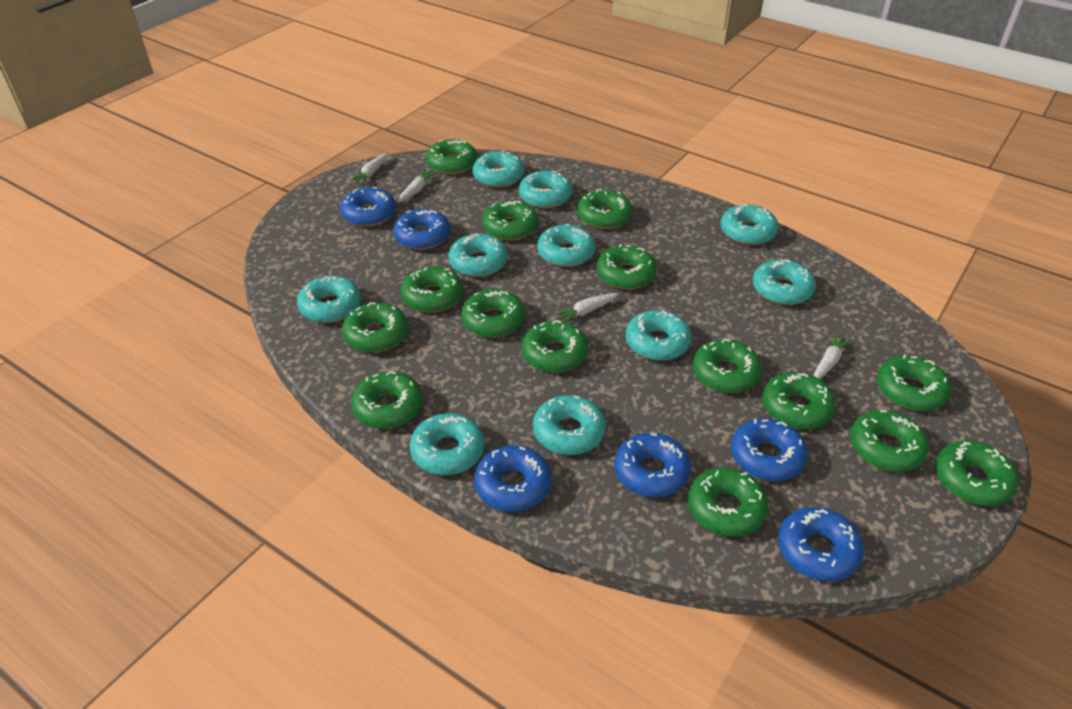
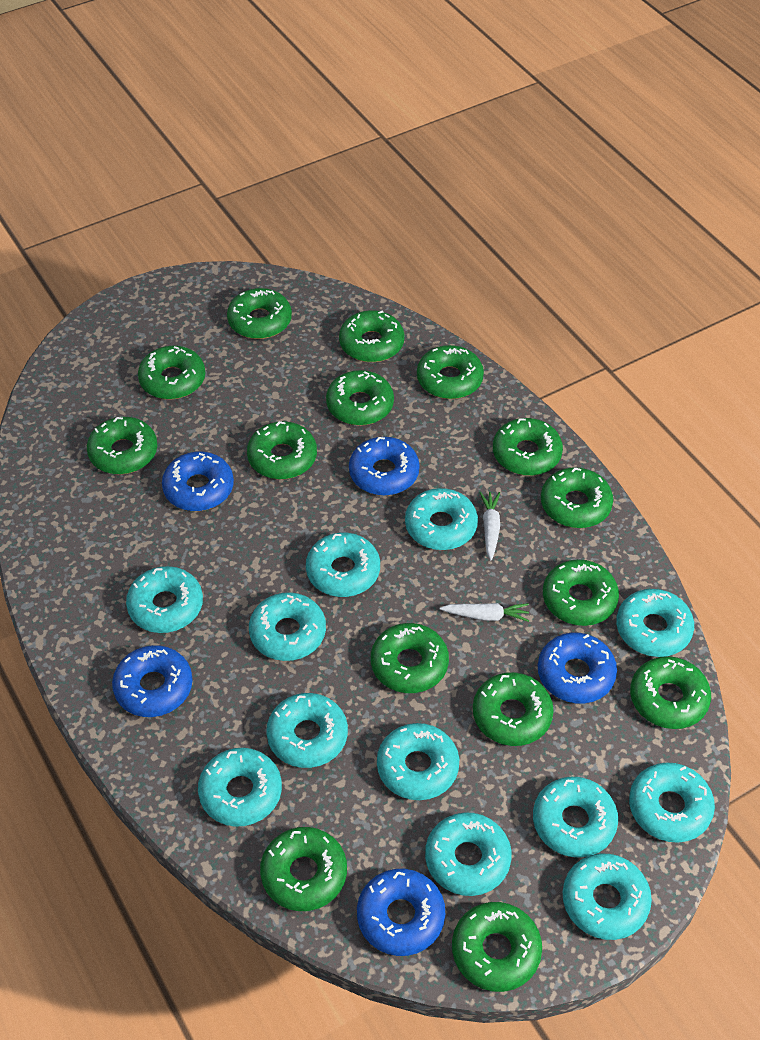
blue donut: 6 -> 5
turquoise donut: 10 -> 12
white carrot: 4 -> 2

